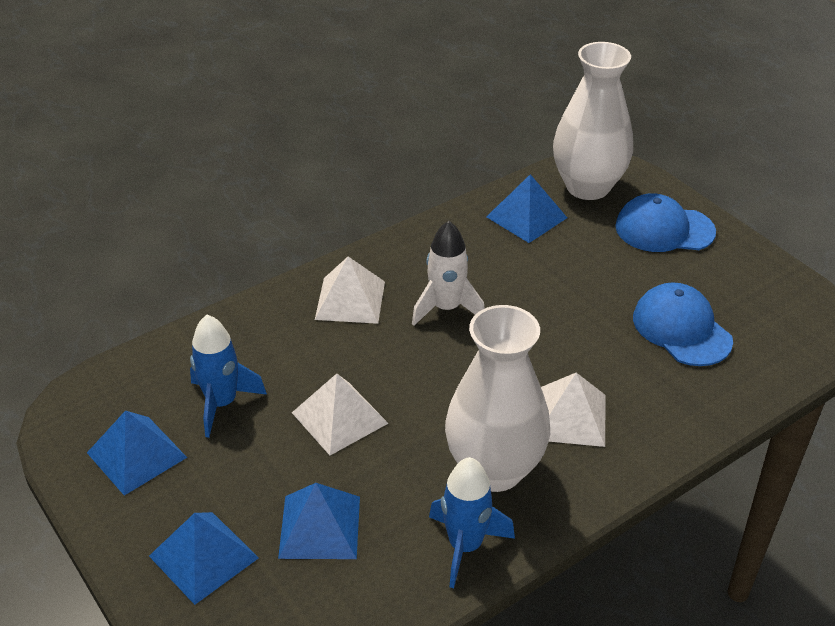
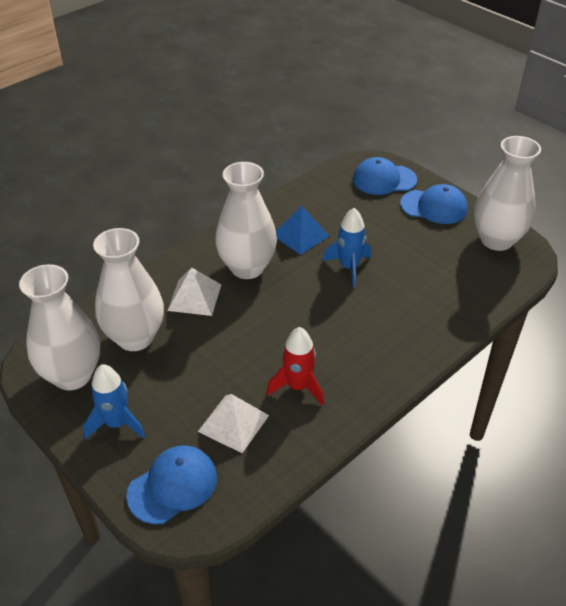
blue cap: 2 -> 3
blue pyramid: 4 -> 1
red rocket: 0 -> 1
white pyramid: 3 -> 2
white rocket: 1 -> 0
white vase: 2 -> 4

